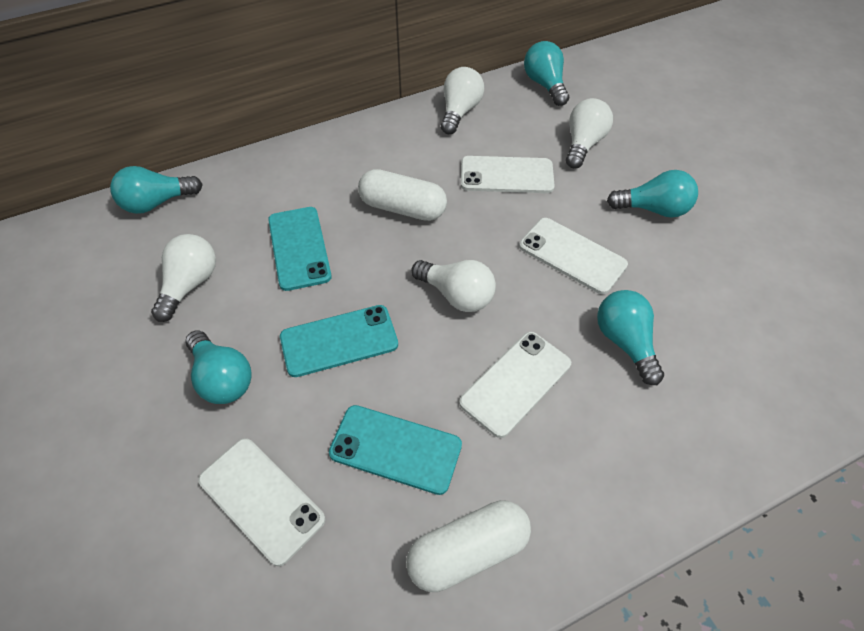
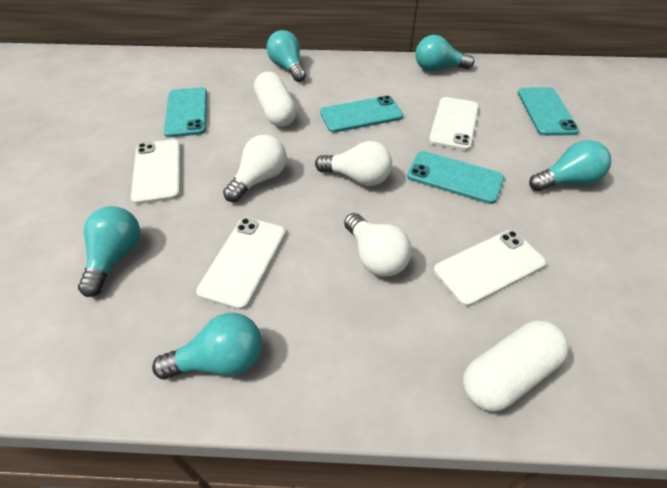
turquoise phone: 3 -> 4
white light bulb: 4 -> 3

